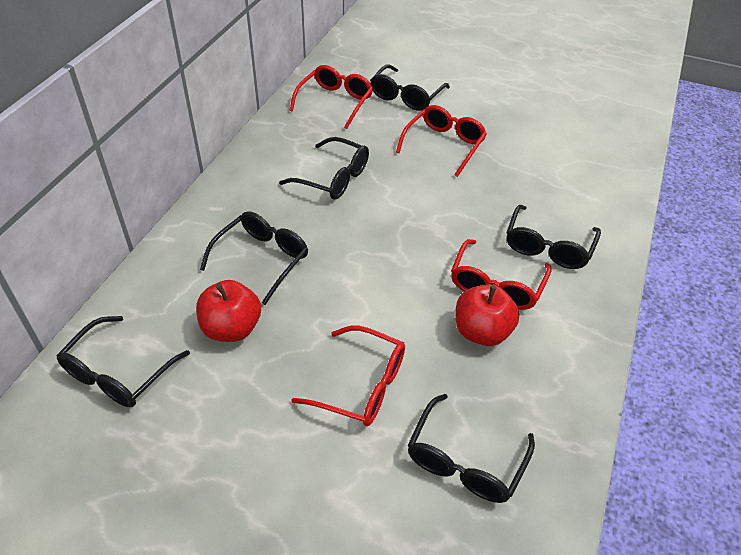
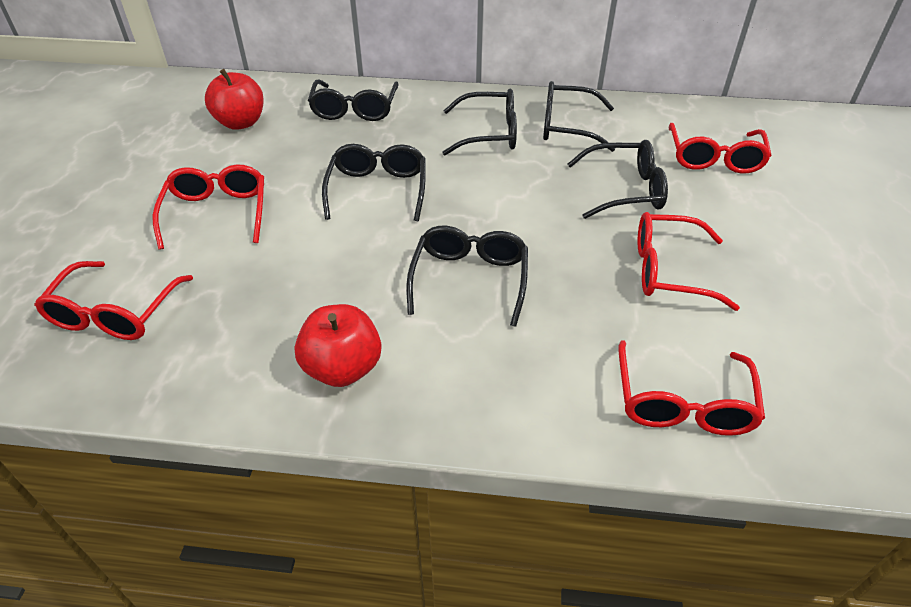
red glasses: 4 -> 5

